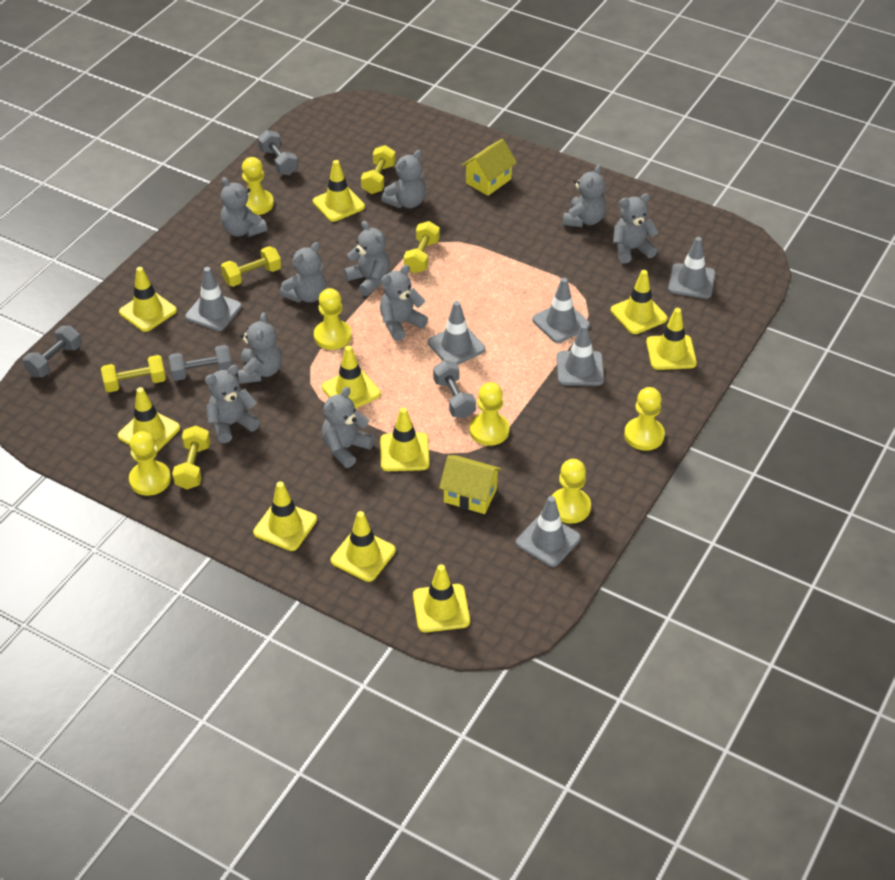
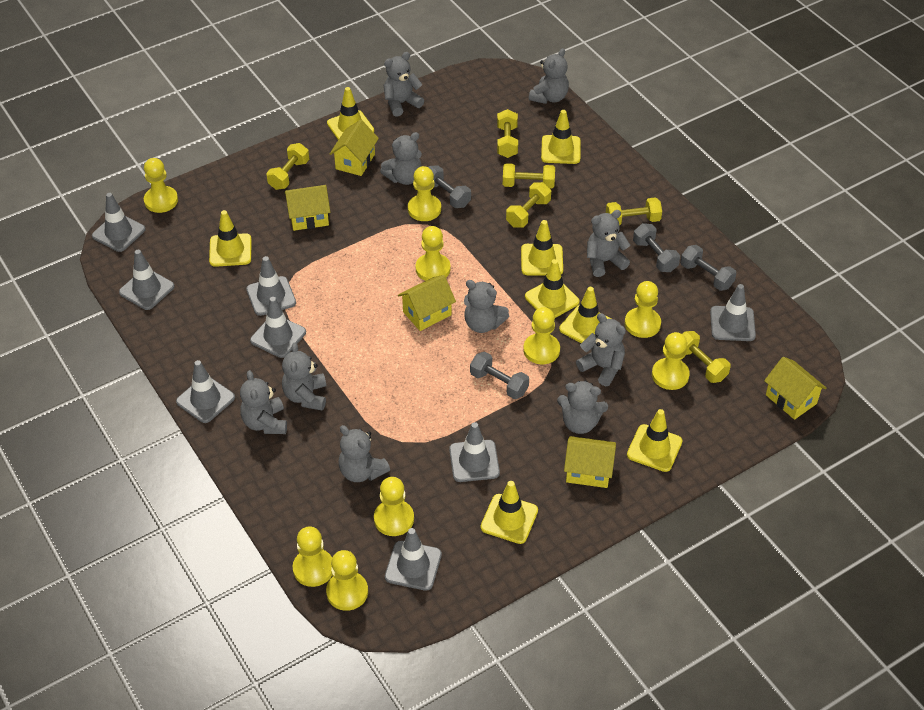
grey traffic cone: 6 -> 8
yellow dumbbell: 5 -> 6
yellow house: 2 -> 5
yellow pawn: 6 -> 9
yellow traffic cone: 10 -> 8

